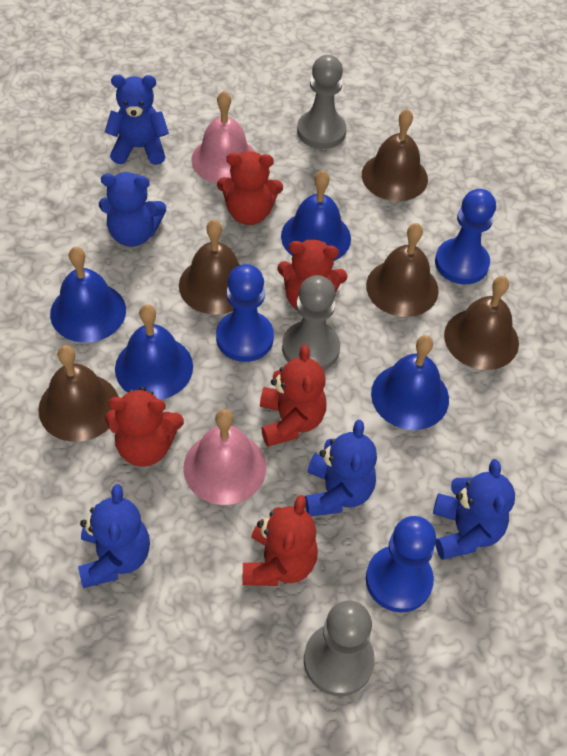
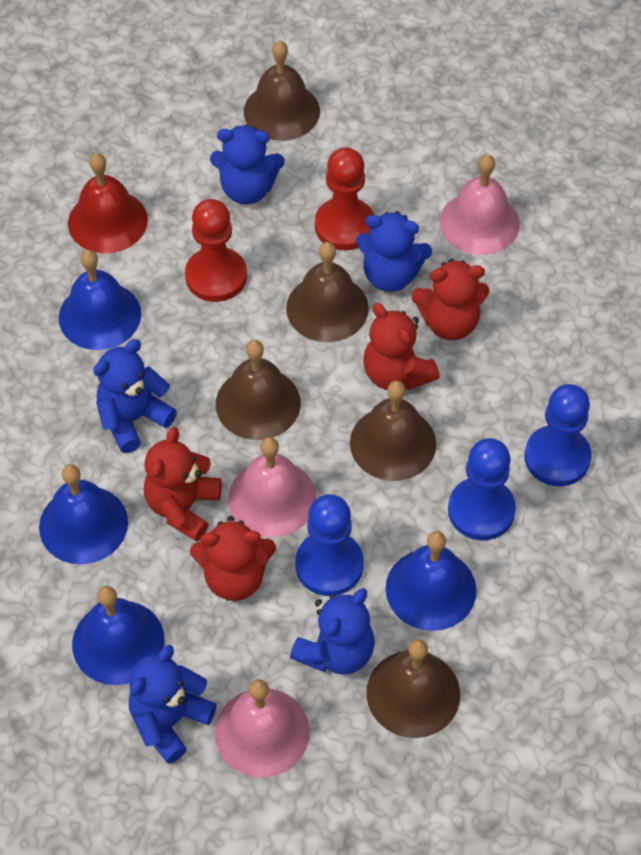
grey pawn: 3 -> 0
pink bell: 2 -> 3
red bell: 0 -> 1
red pawn: 0 -> 2
red teddy bear: 5 -> 4

